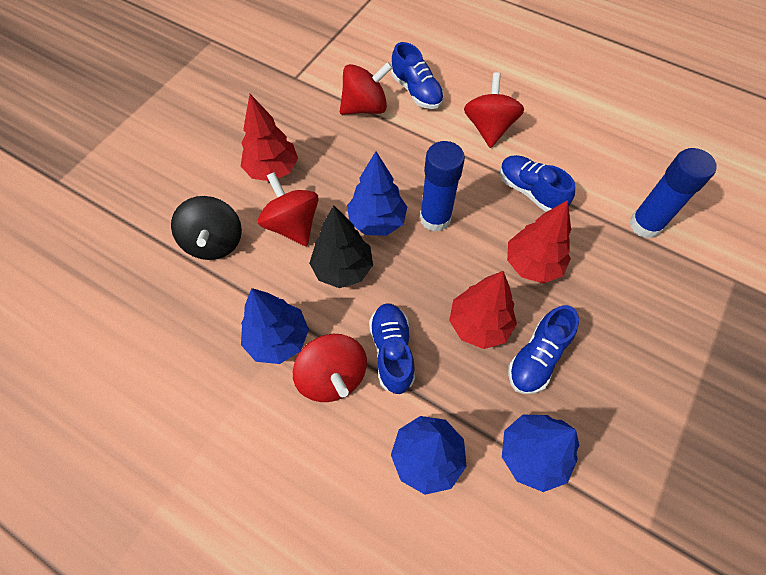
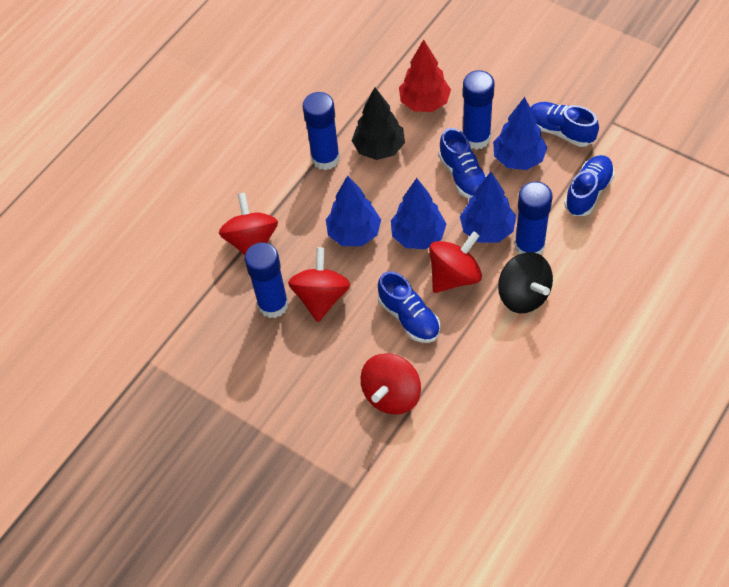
blue glue stick: 2 -> 4
red tree: 3 -> 1

